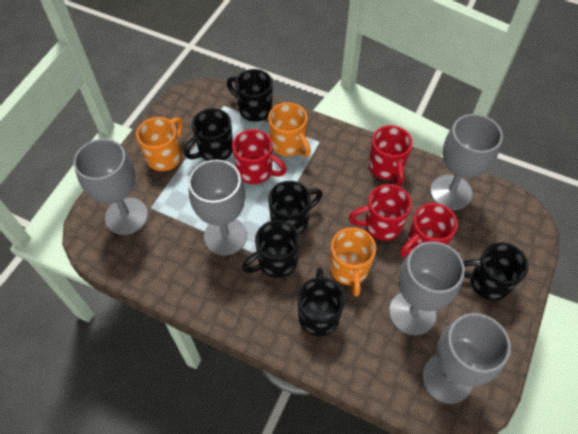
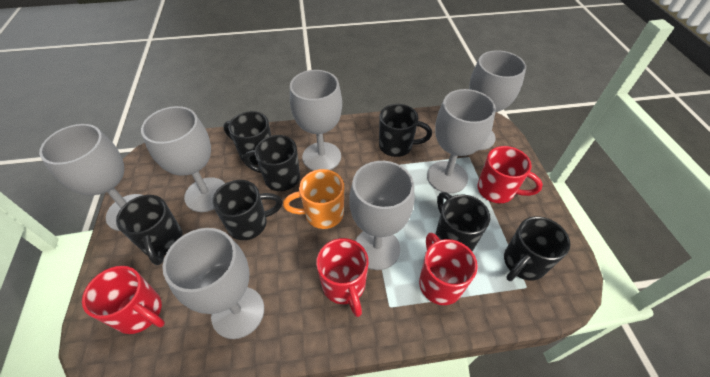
black mug: 6 -> 7
grey goblet: 5 -> 7
orange mug: 3 -> 1

